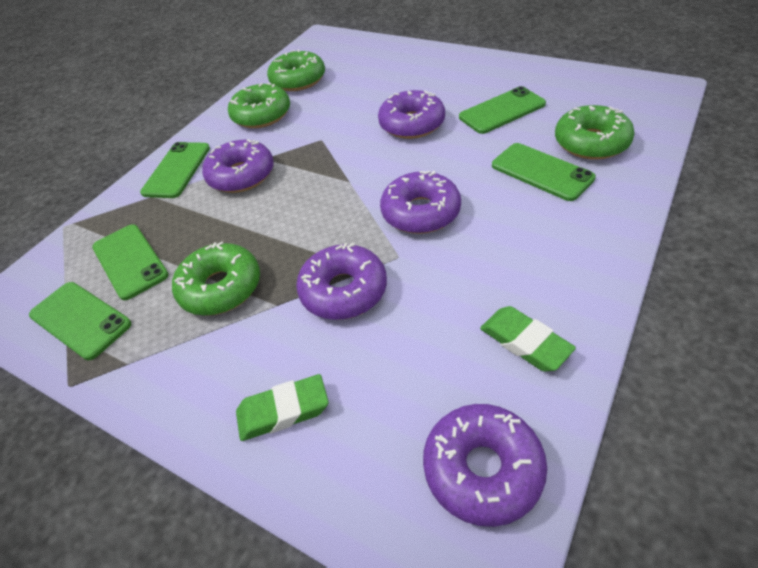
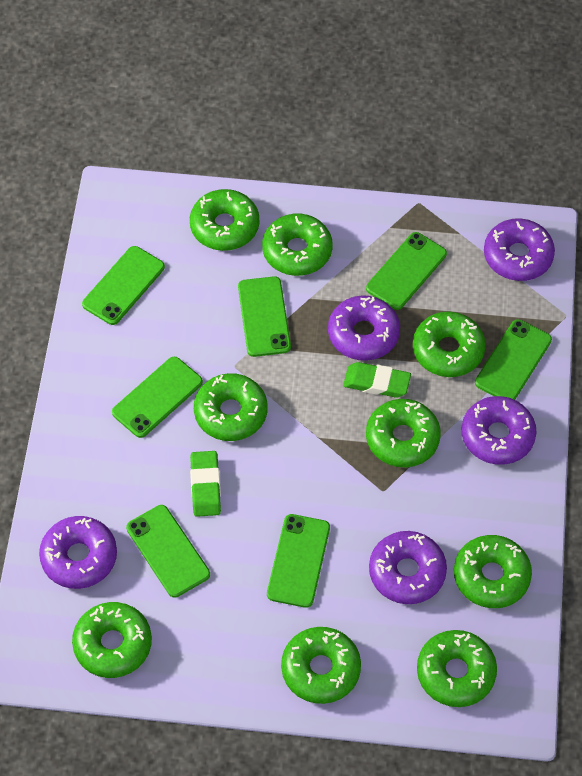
green donut: 4 -> 9
green phone: 5 -> 7

